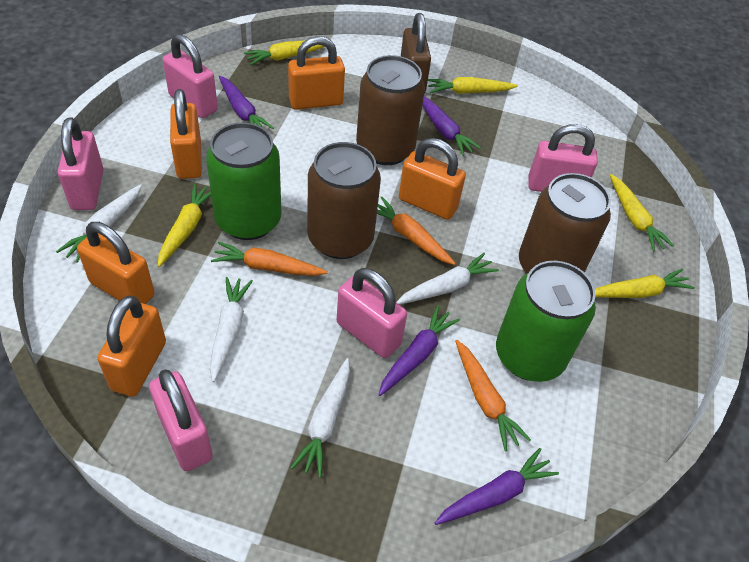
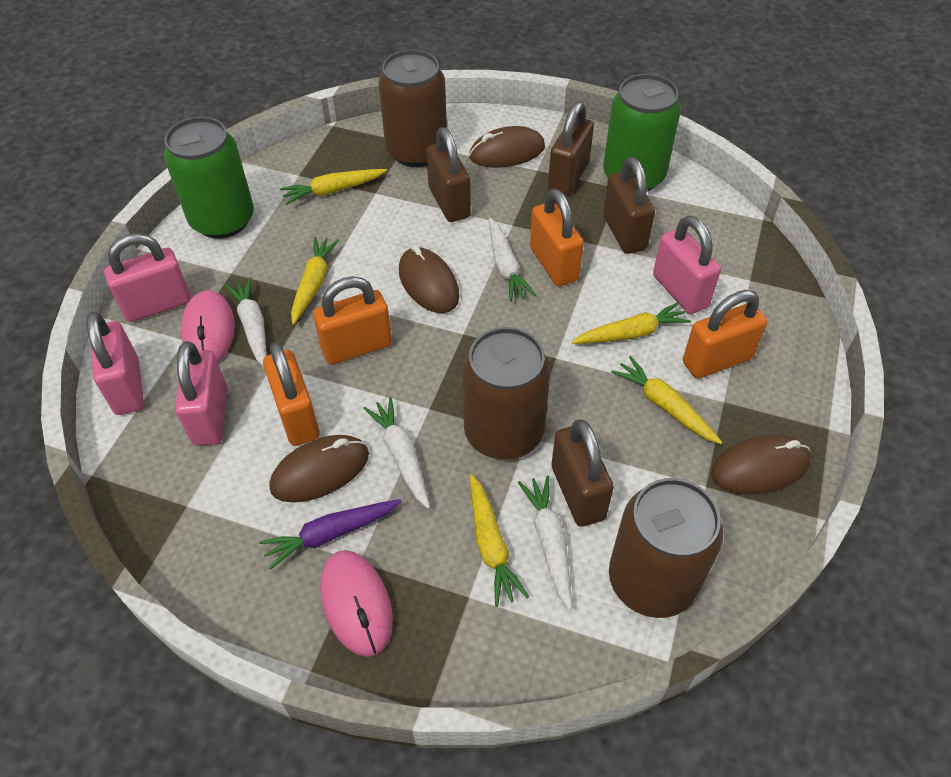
brown mouse: 0 -> 4
brown padlock: 1 -> 4
orange carrot: 3 -> 0
orange padlock: 5 -> 4
pink mouse: 0 -> 2
pink padlock: 5 -> 4
purple carrot: 4 -> 1

